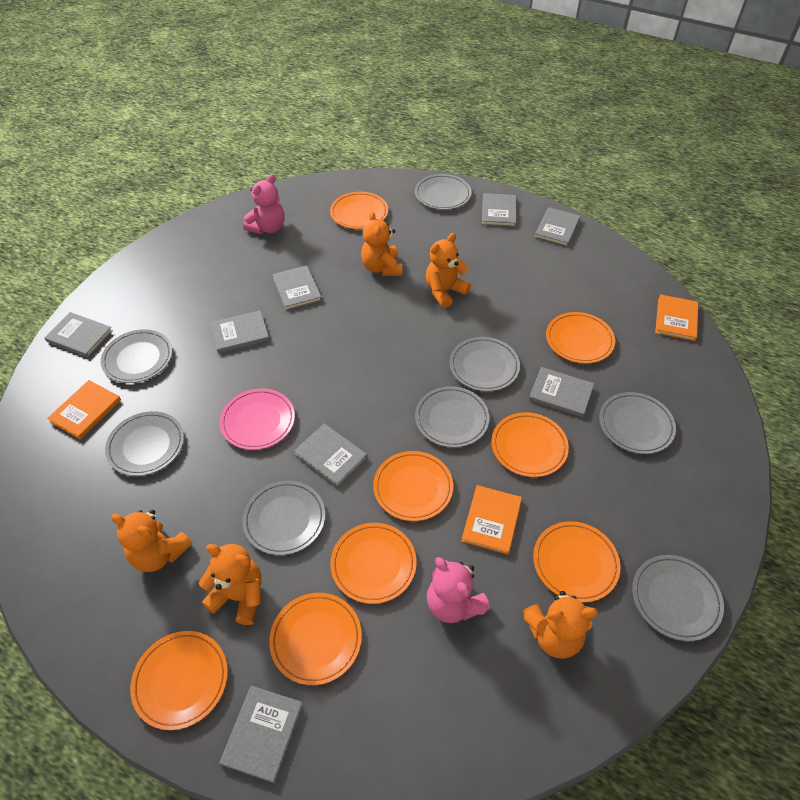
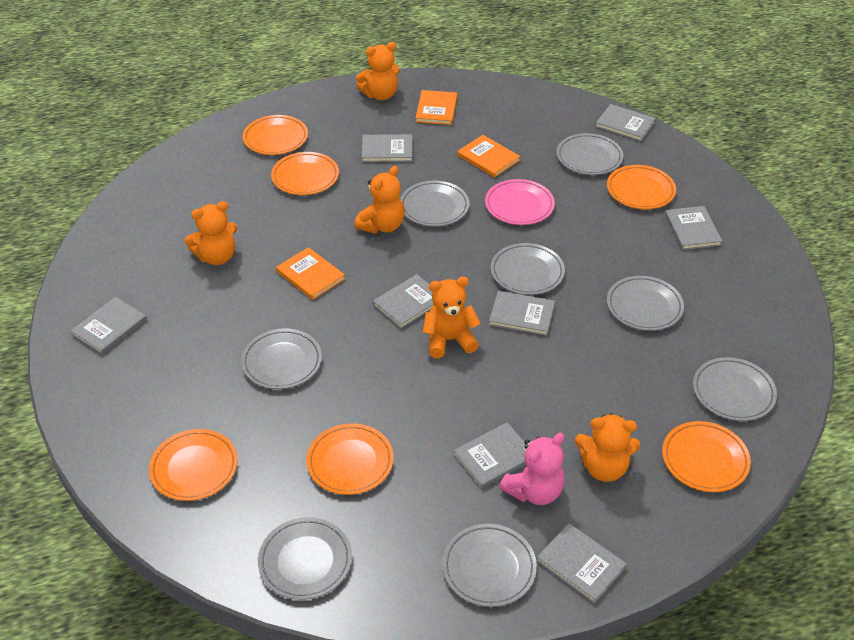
orange plate: 8 -> 6
pink teddy bear: 2 -> 1

